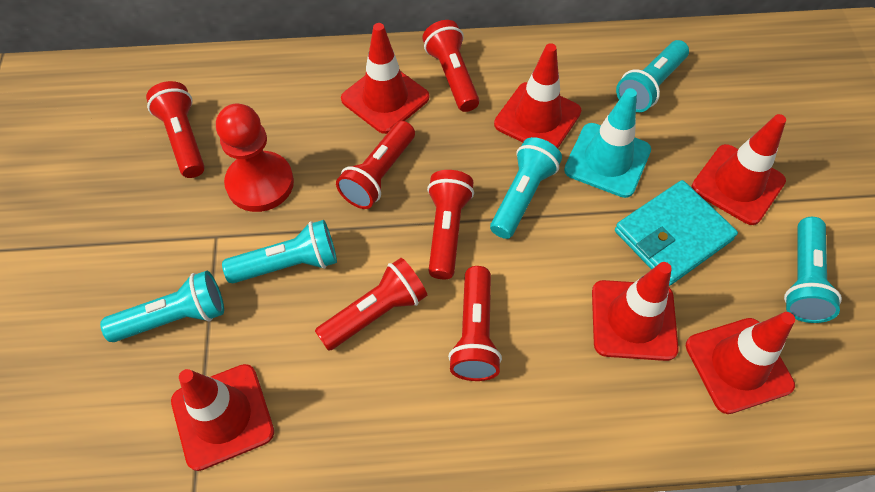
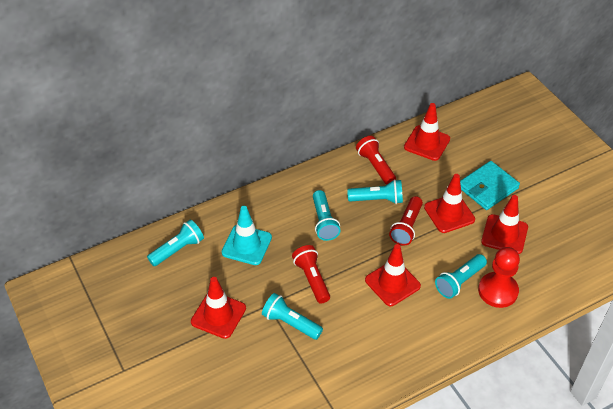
red flashlight: 6 -> 3
red traffic cone: 6 -> 5

